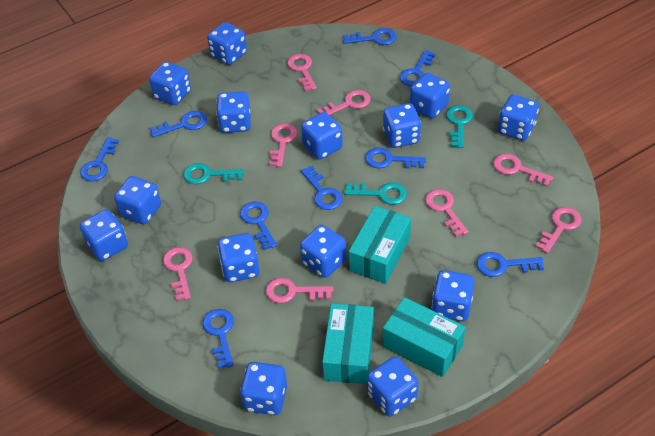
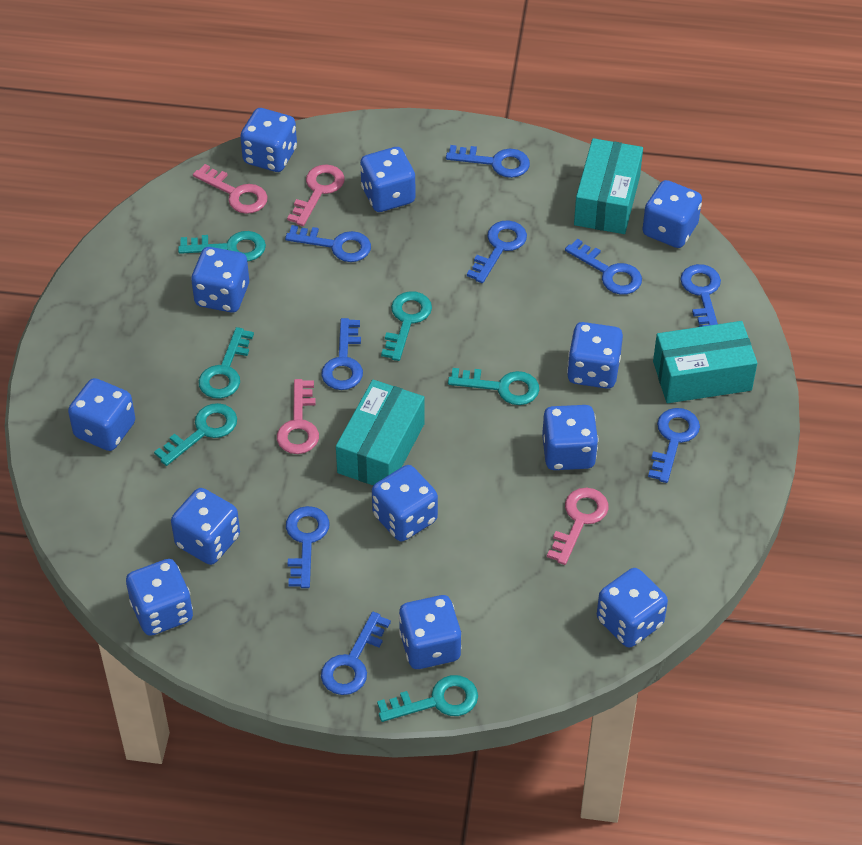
blue dice: 14 -> 12
pink key: 8 -> 4
turquoise key: 3 -> 6

